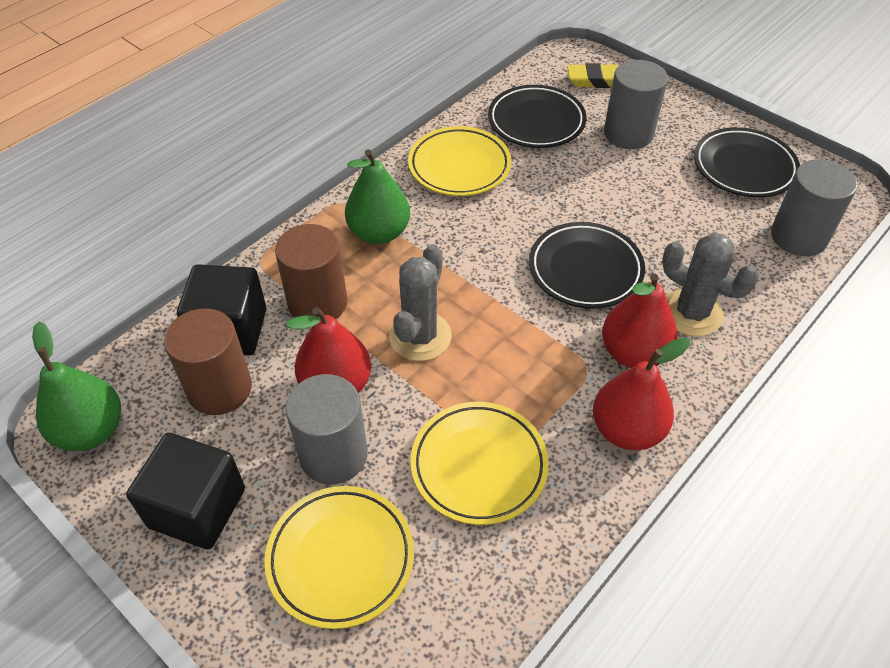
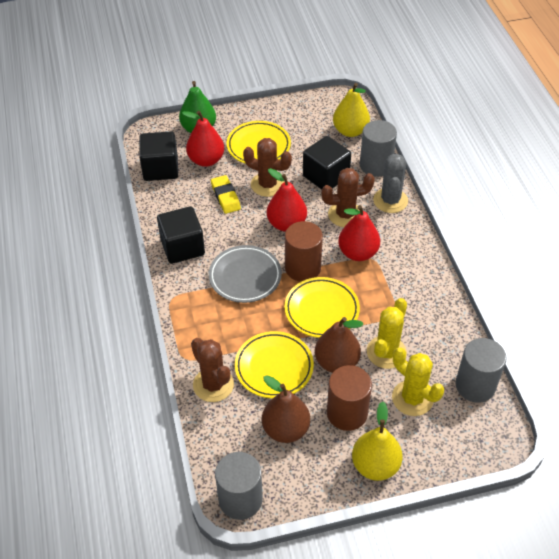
black cube: 2 -> 3
black plate: 3 -> 0
brown cactus: 0 -> 3
brown pear: 0 -> 2
green pear: 2 -> 1
grey cactus: 2 -> 1
grey plate: 0 -> 1
yellow cactus: 0 -> 2
yellow pear: 0 -> 2

